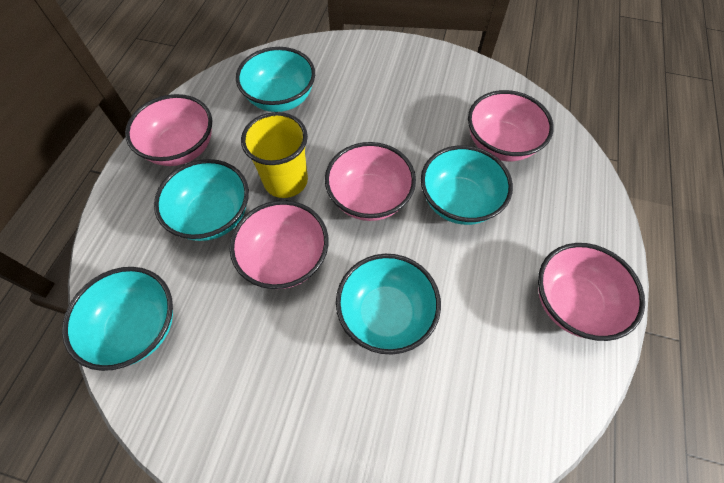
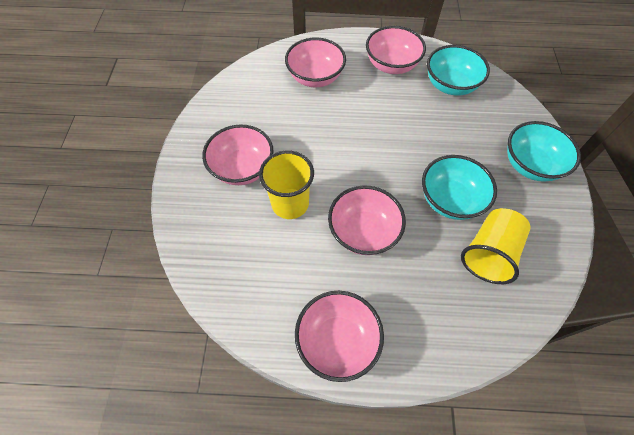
turquoise bowl: 5 -> 3
yellow cup: 1 -> 2

